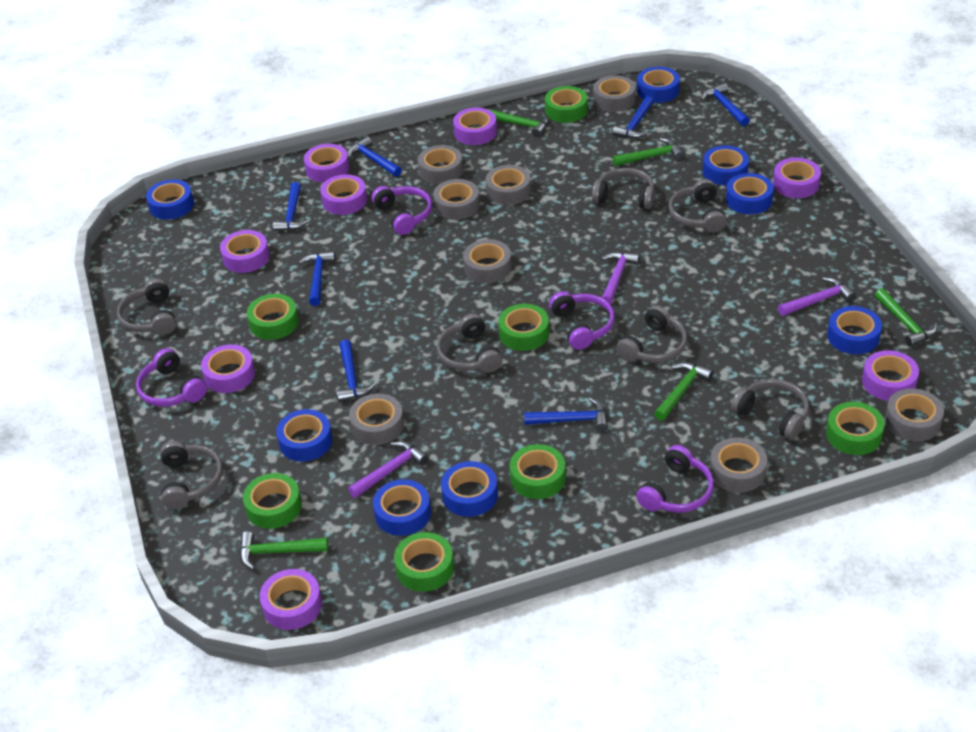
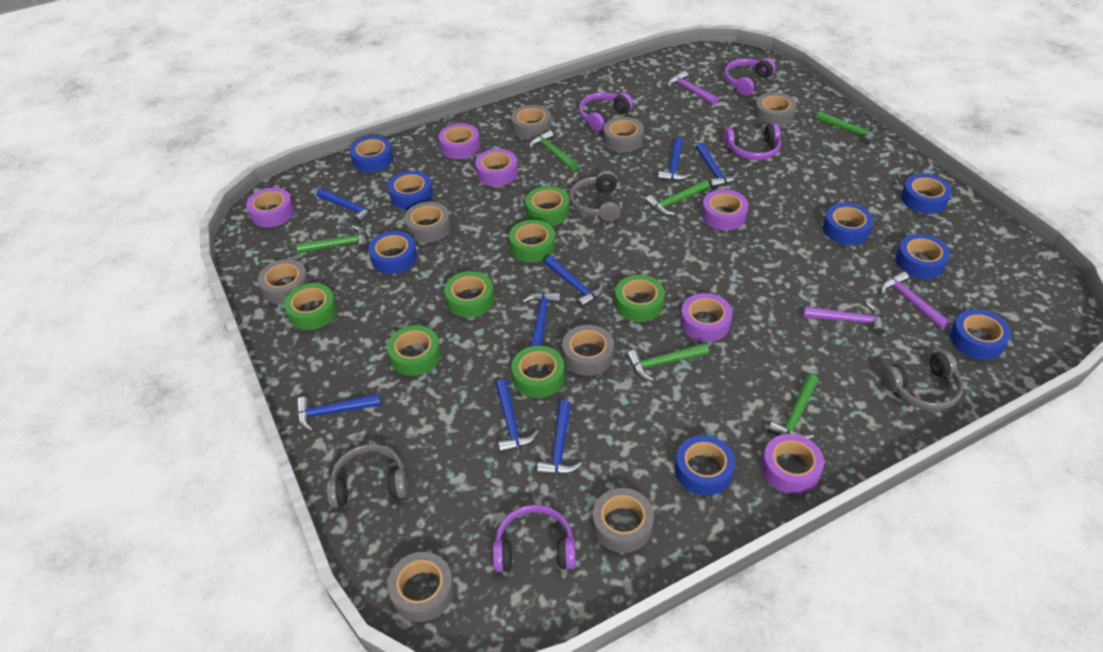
blue hammer: 7 -> 8
green hammer: 5 -> 6
grey headphones: 7 -> 3
purple tape: 8 -> 6

